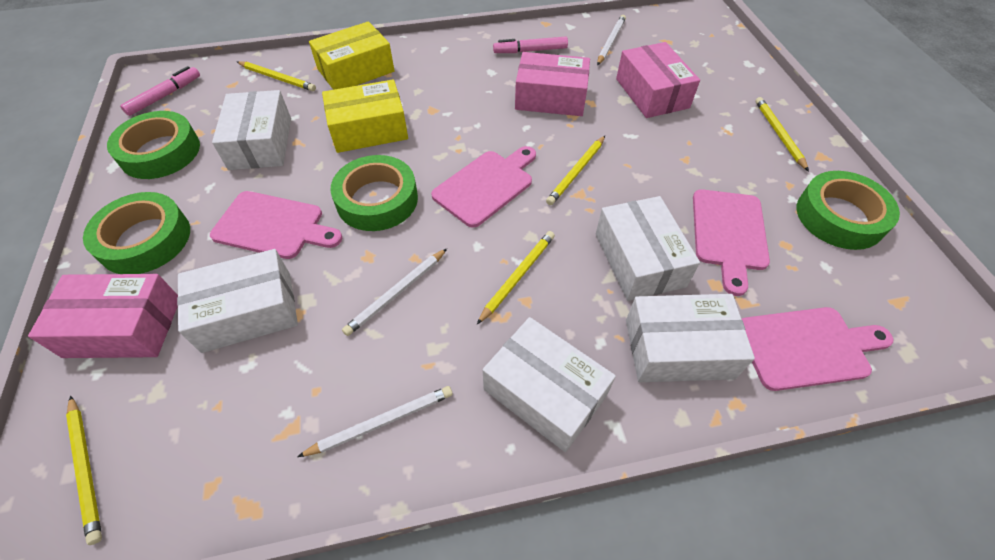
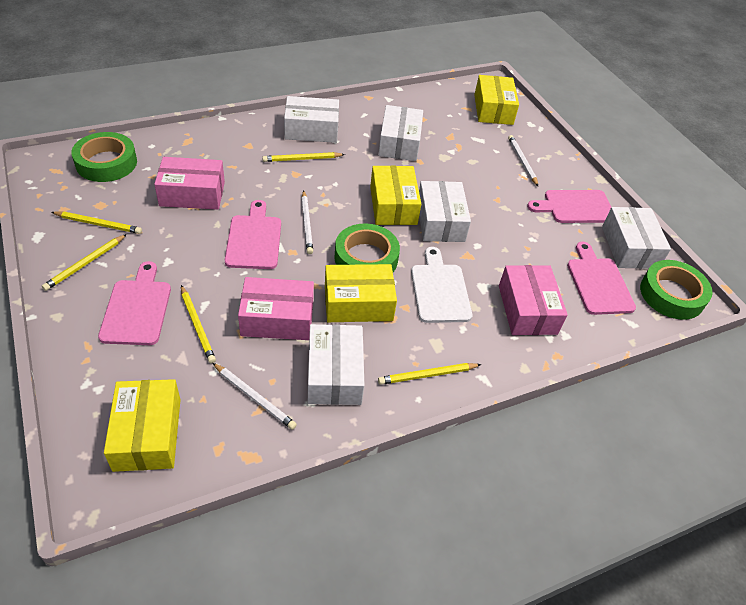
green tape: 4 -> 3
pink marker: 2 -> 0
white cutting board: 0 -> 1
yellow box: 2 -> 4

